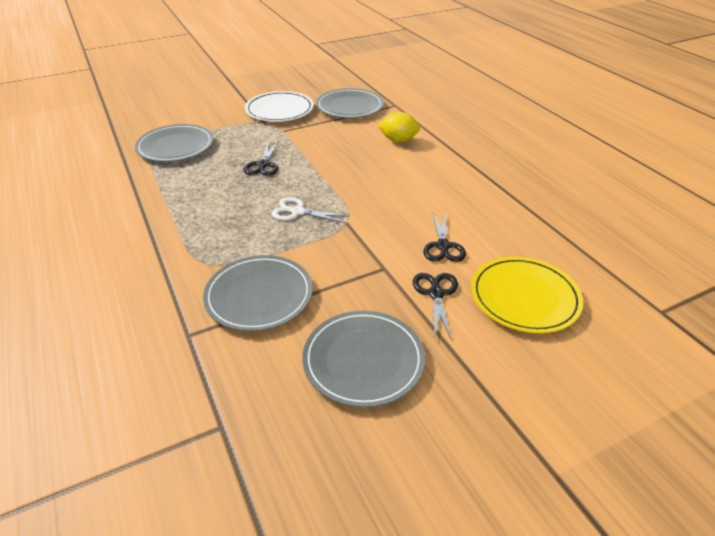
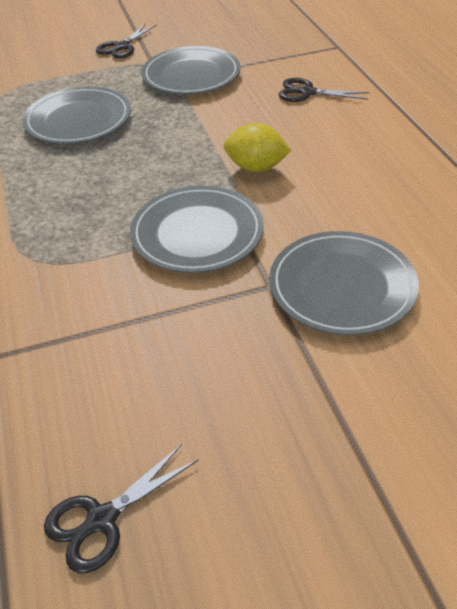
white plate: 1 -> 0
white scissors: 1 -> 0
yellow plate: 1 -> 0

